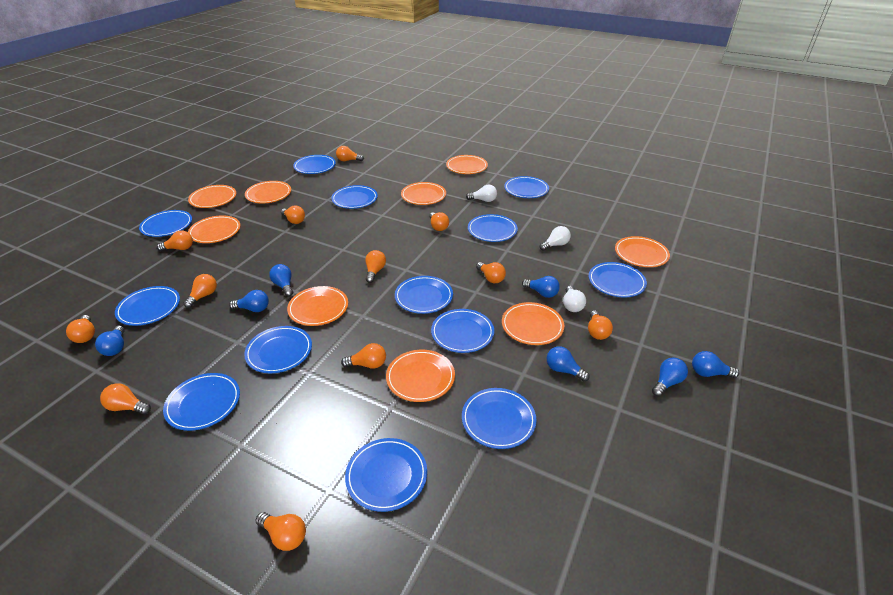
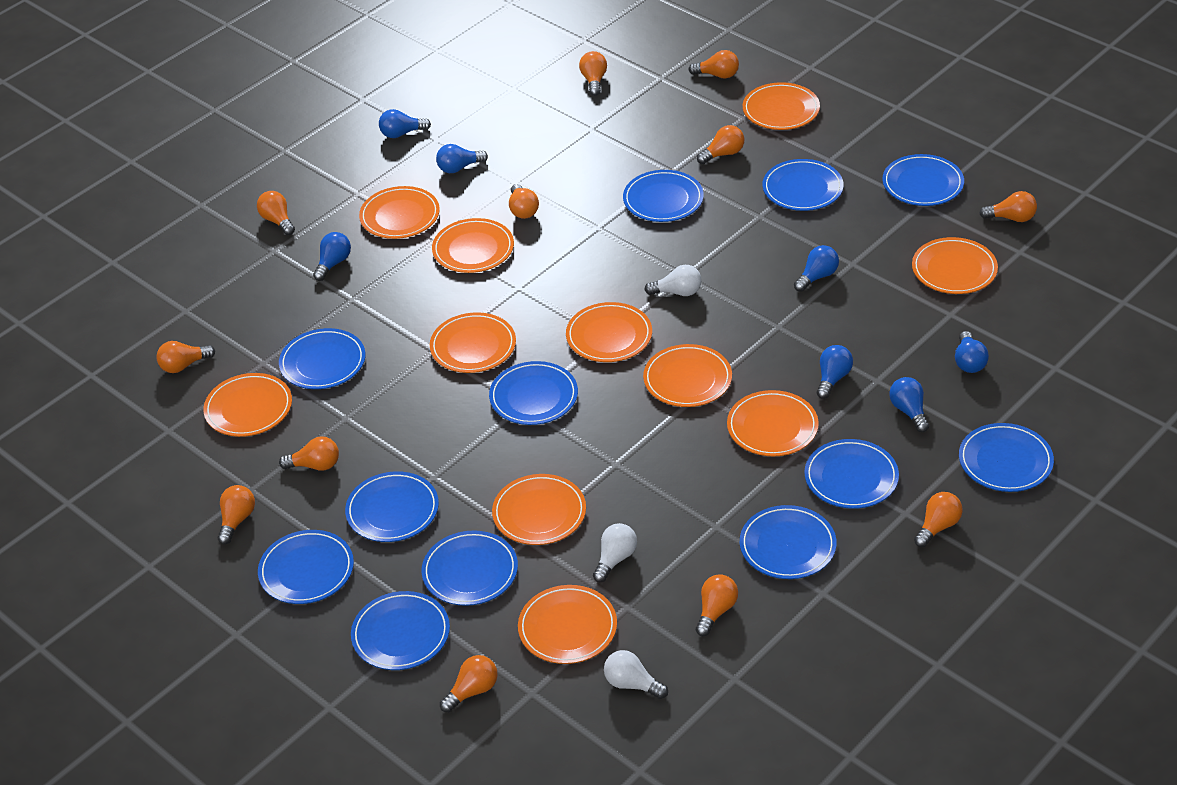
blue plate: 13 -> 12
orange plate: 9 -> 11

